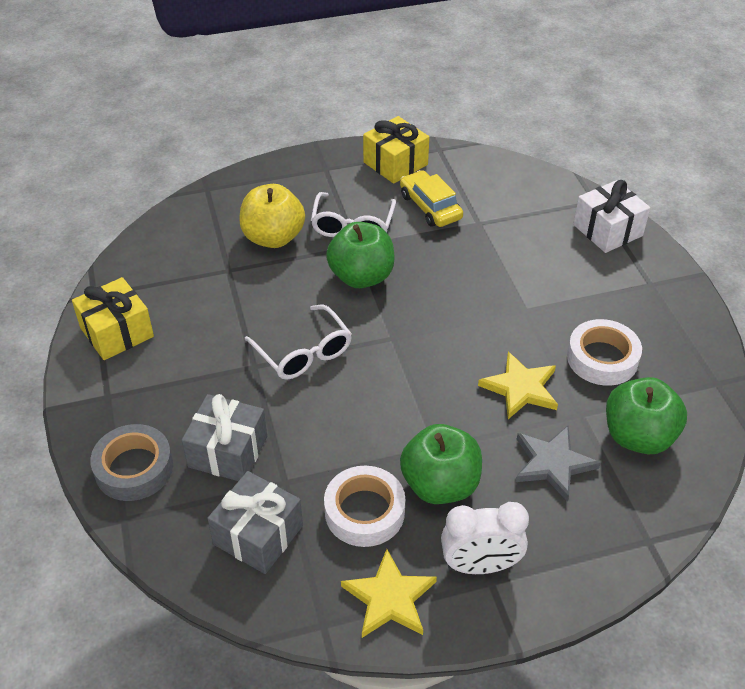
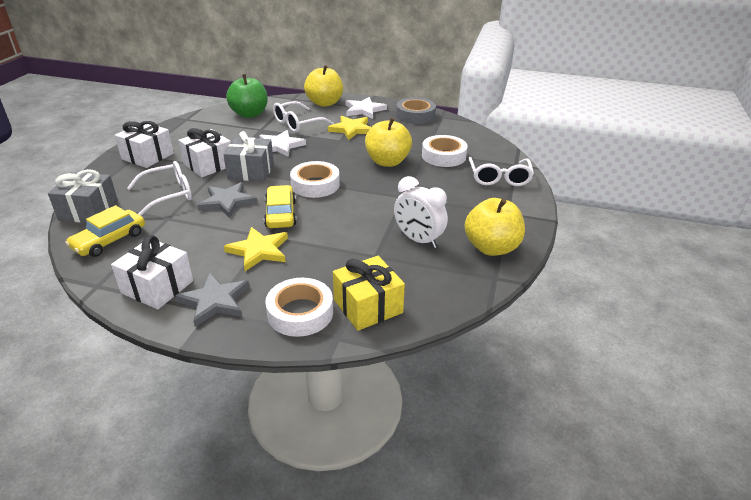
green apple: 3 -> 1
grey star: 1 -> 2
white gift: 1 -> 3
white glasses: 2 -> 3
white star: 0 -> 2
white tape: 2 -> 3
yellow apple: 1 -> 3
yellow car: 1 -> 2
yellow gift: 2 -> 1

